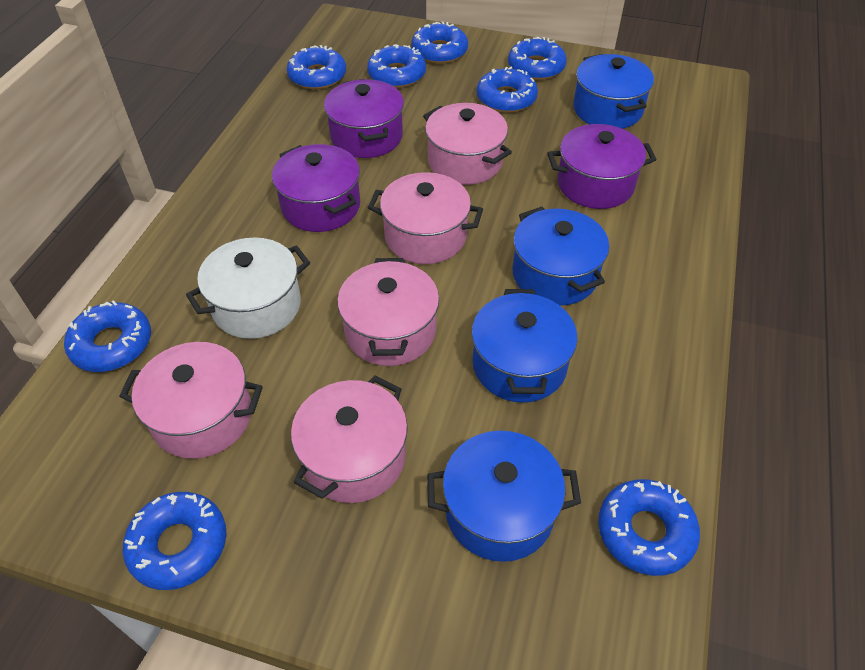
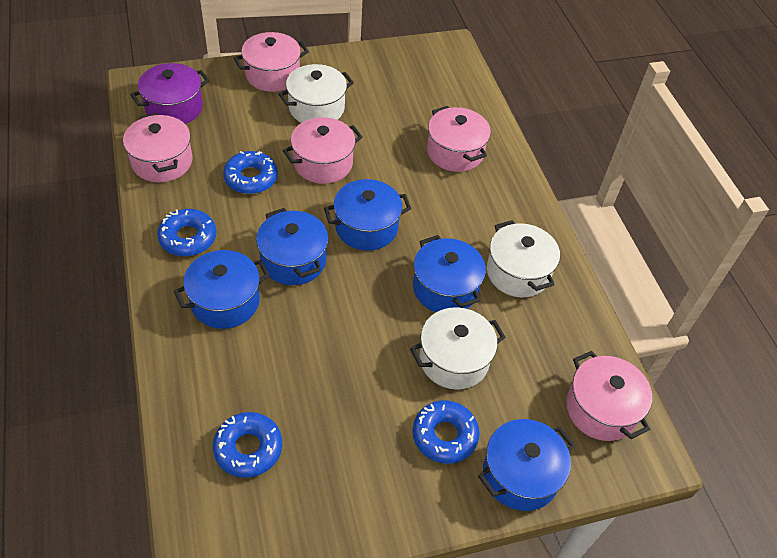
blue donut: 8 -> 4
blue pot: 4 -> 5
purple pot: 3 -> 1
white pot: 1 -> 3

